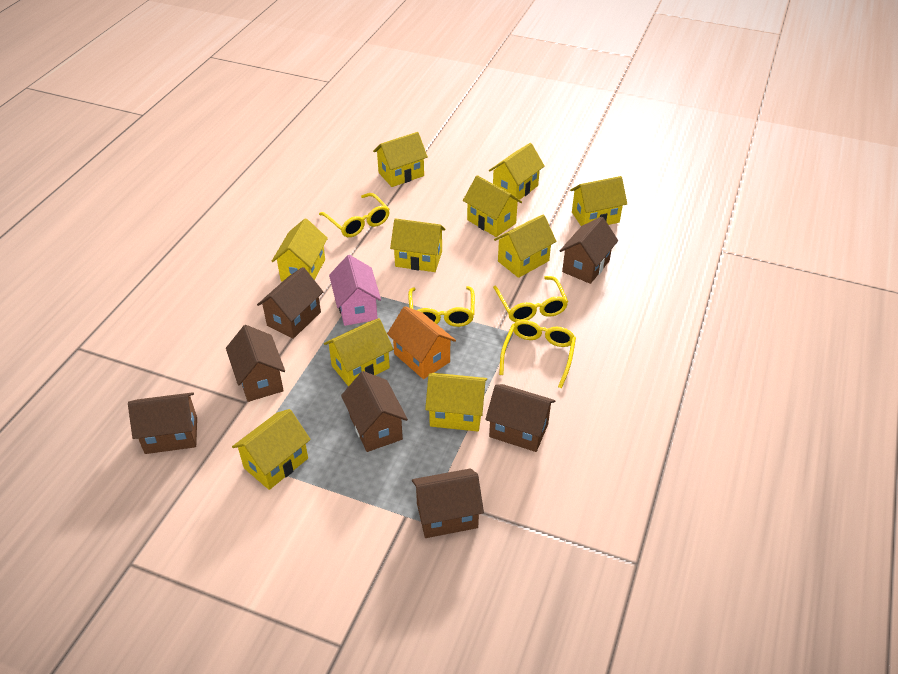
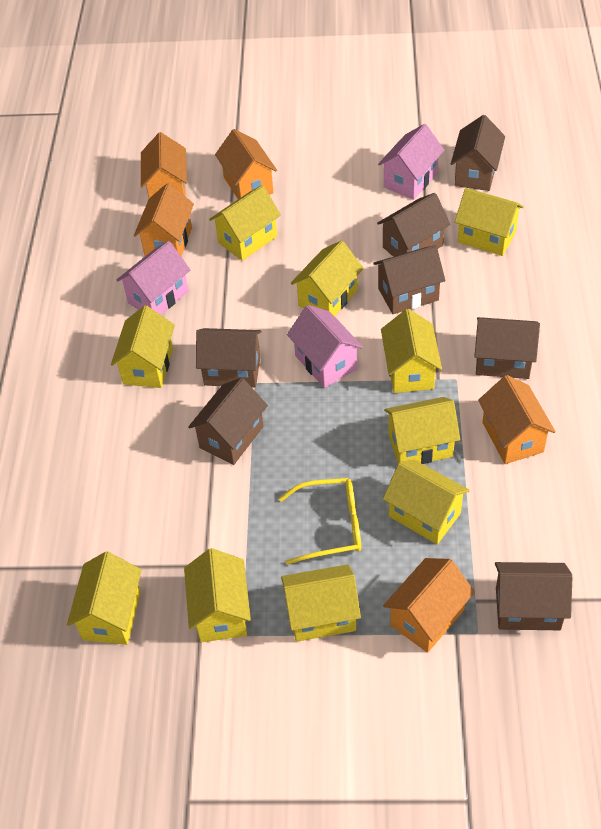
orange house: 1 -> 5
pink house: 1 -> 3
yellow glasses: 4 -> 1

